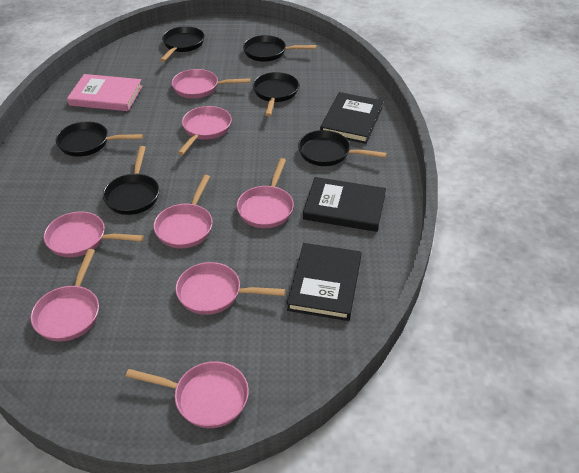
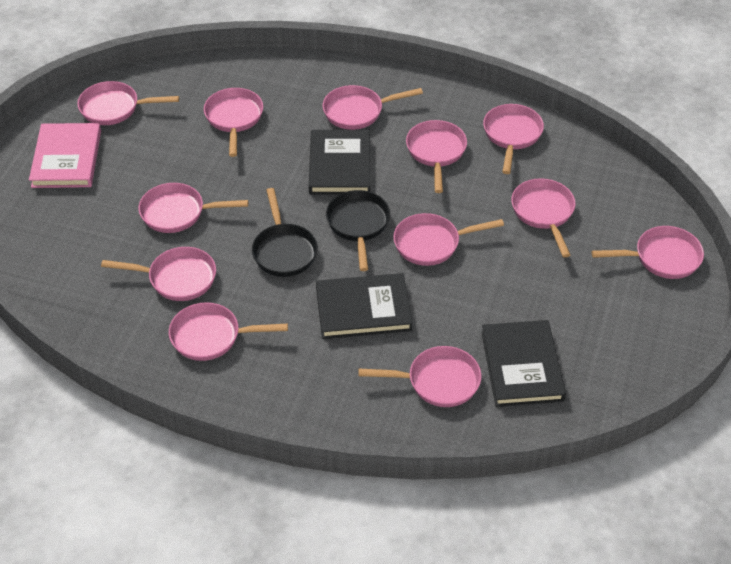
black pan: 6 -> 2
pink pan: 8 -> 12

